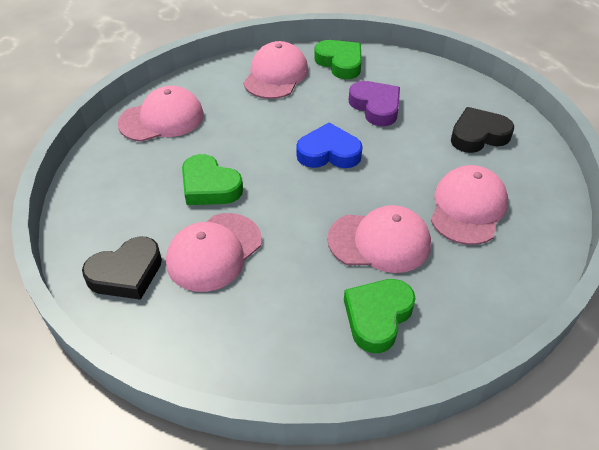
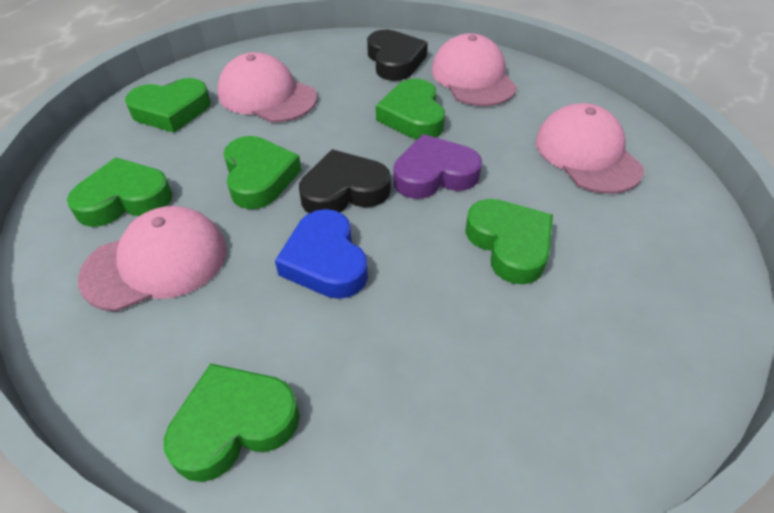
green heart: 3 -> 6
pink cap: 5 -> 4

